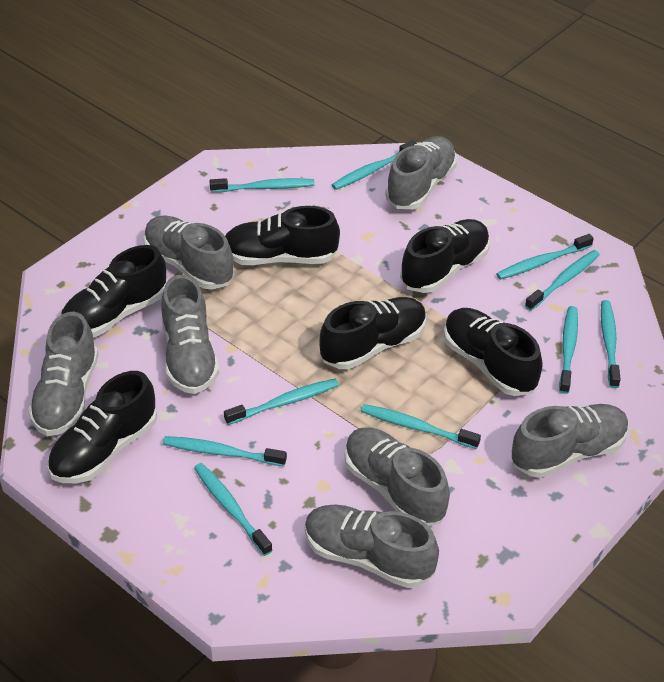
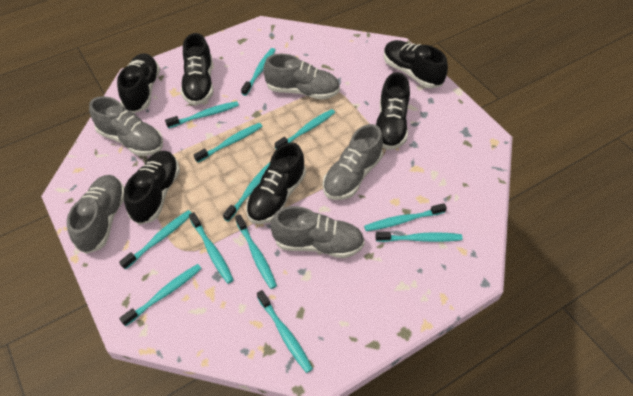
grey shoe: 7 -> 5
turquoise toothbrush: 10 -> 12

